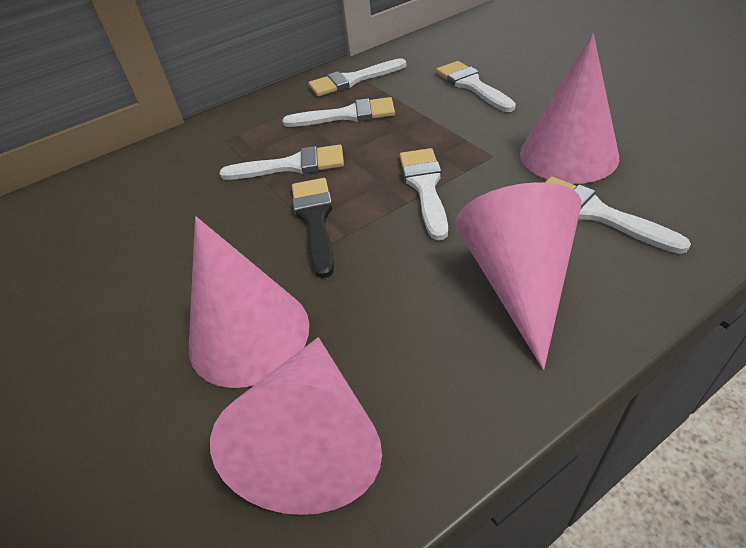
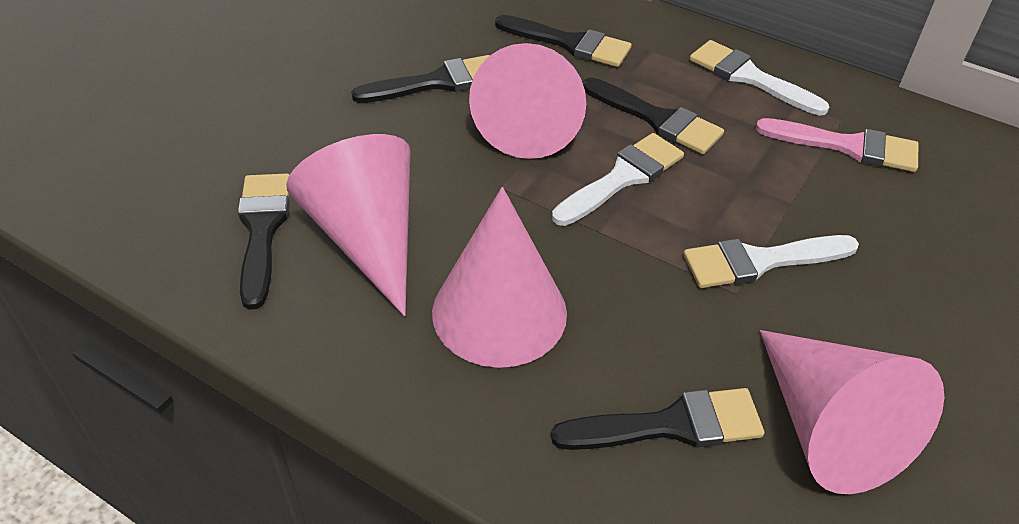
black brush: 1 -> 5
pink brush: 0 -> 1
white brush: 6 -> 3

